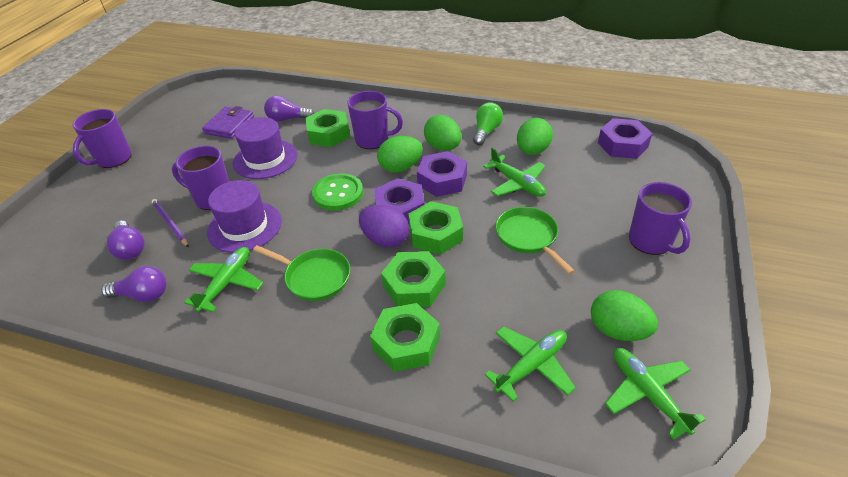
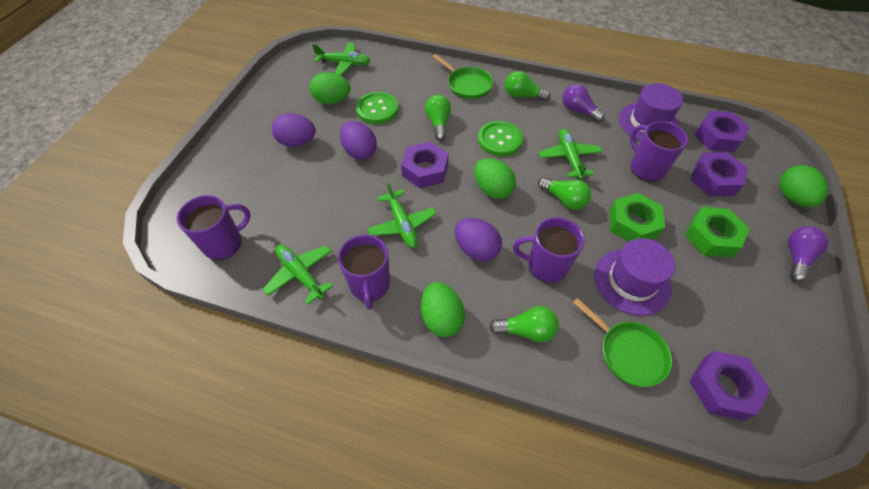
green button: 1 -> 2
green light bulb: 1 -> 4
green nut: 4 -> 2
purple egg: 1 -> 3
purple light bulb: 3 -> 2
purple nut: 3 -> 4
purple pencil: 1 -> 0
purple wallet: 1 -> 0

